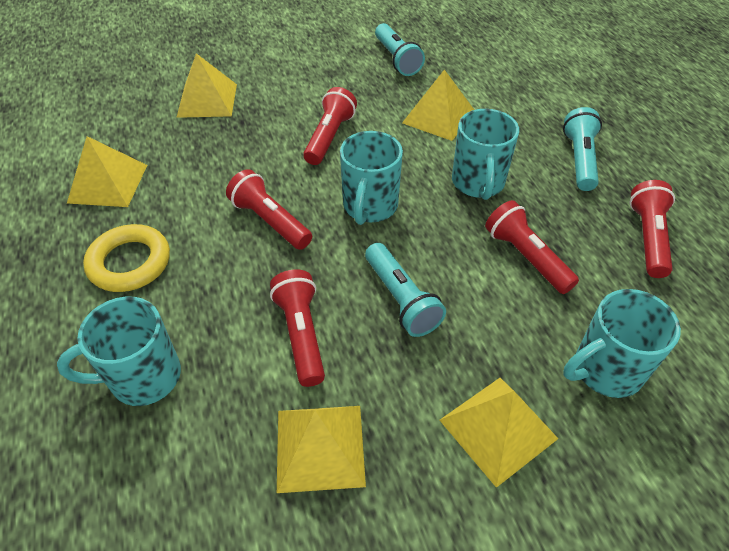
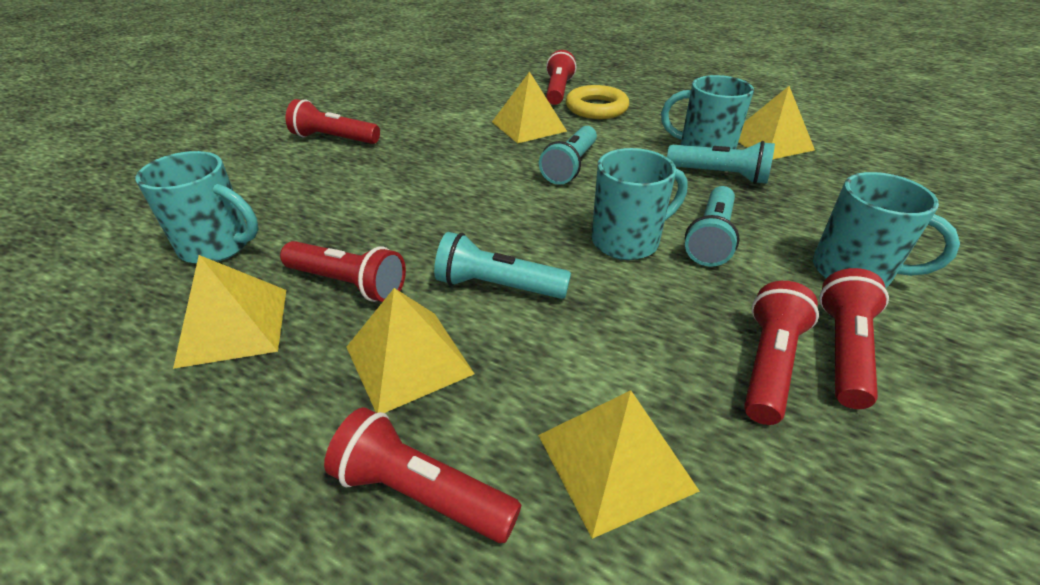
red flashlight: 5 -> 6
turquoise flashlight: 3 -> 4

